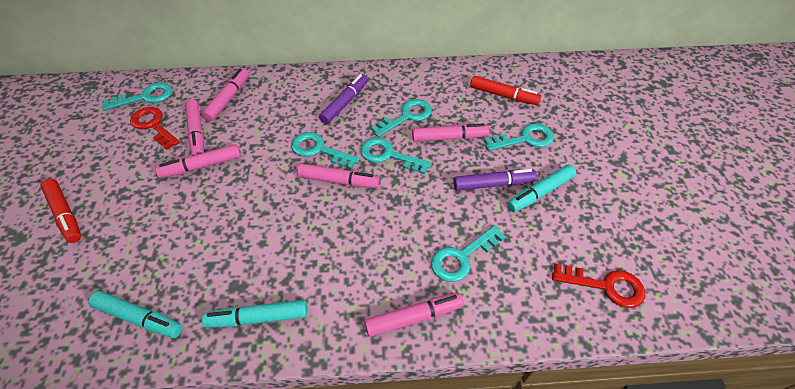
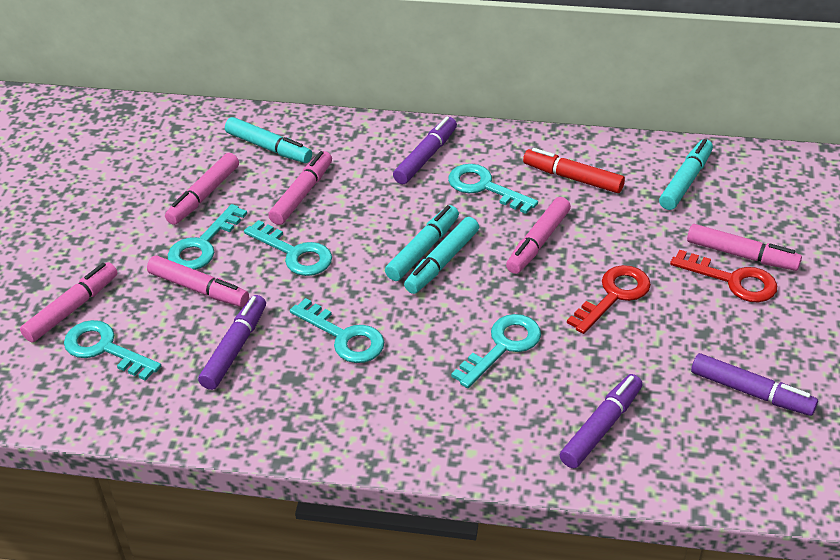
purple marker: 2 -> 4
red marker: 2 -> 1
turquoise marker: 3 -> 4

